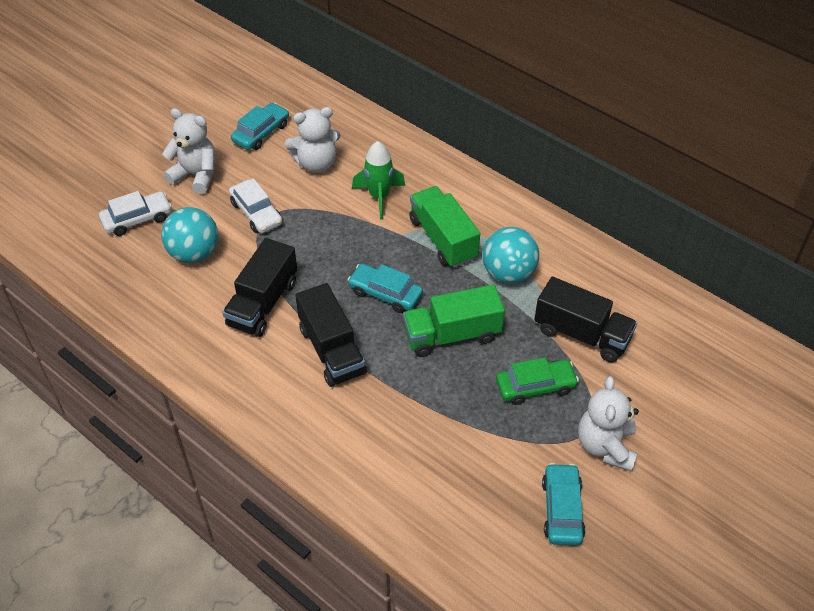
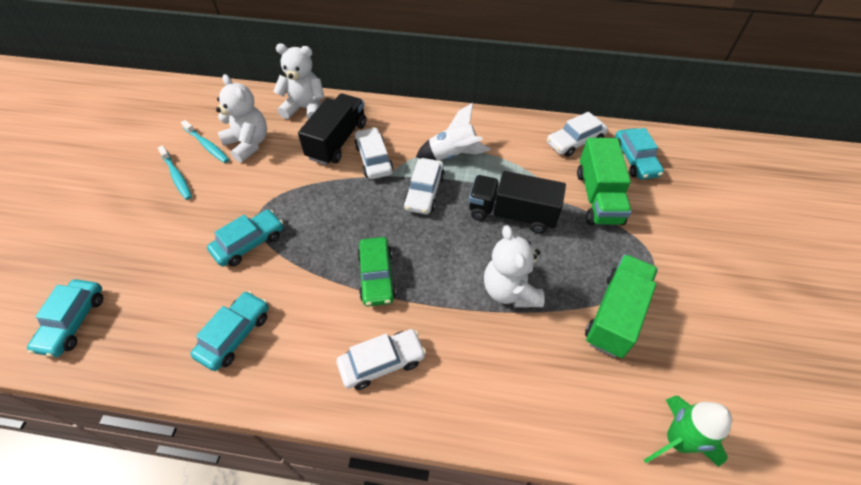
black truck: 3 -> 2
turquoise ball: 2 -> 0
turquoise car: 3 -> 4
turquoise toothbrush: 0 -> 2
white car: 2 -> 4
white rocket: 0 -> 1

